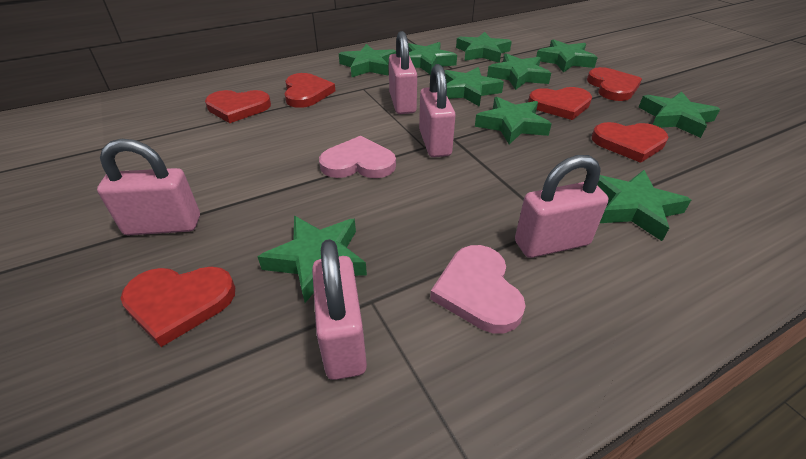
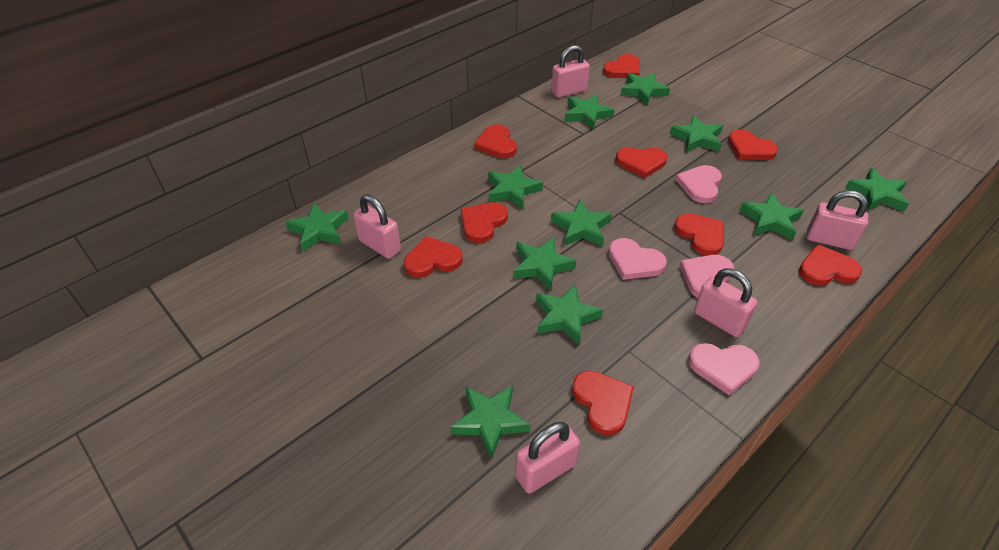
green star: 10 -> 11
pink heart: 2 -> 4
red heart: 6 -> 9

